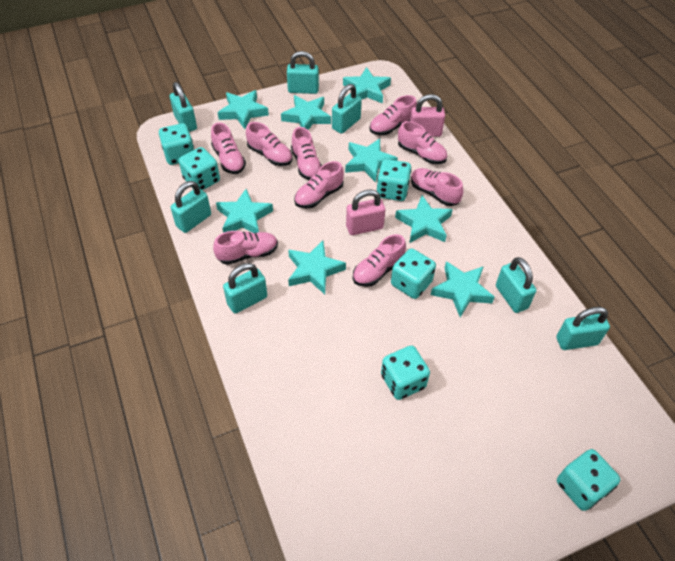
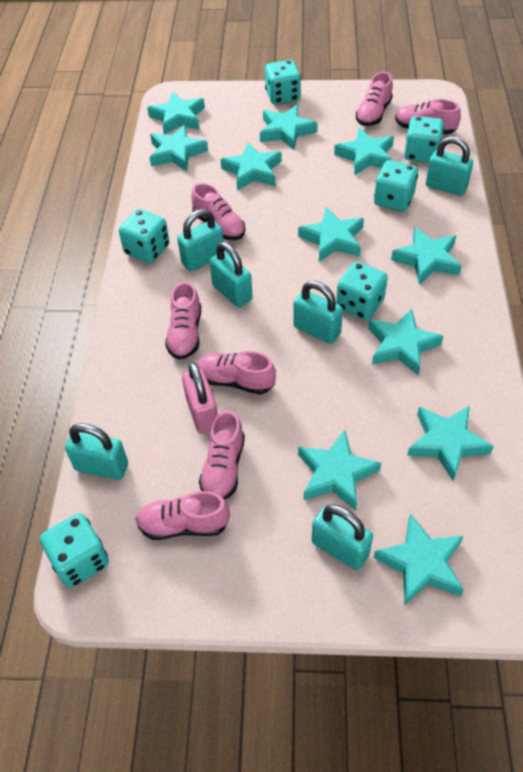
pink padlock: 2 -> 1
pink shoe: 9 -> 7
turquoise padlock: 7 -> 6
turquoise star: 8 -> 11

